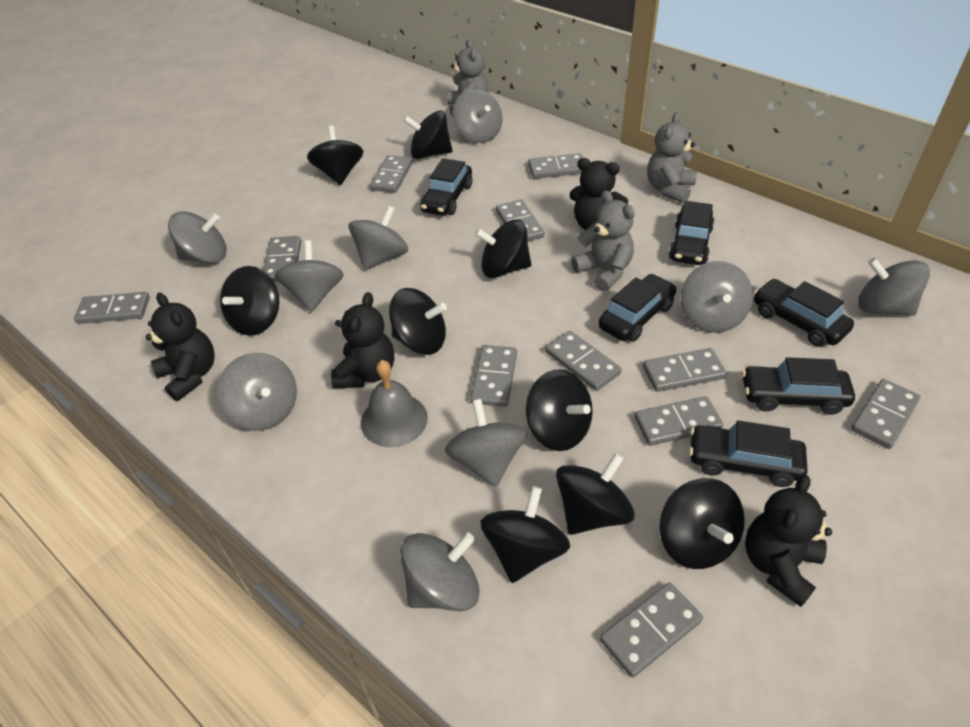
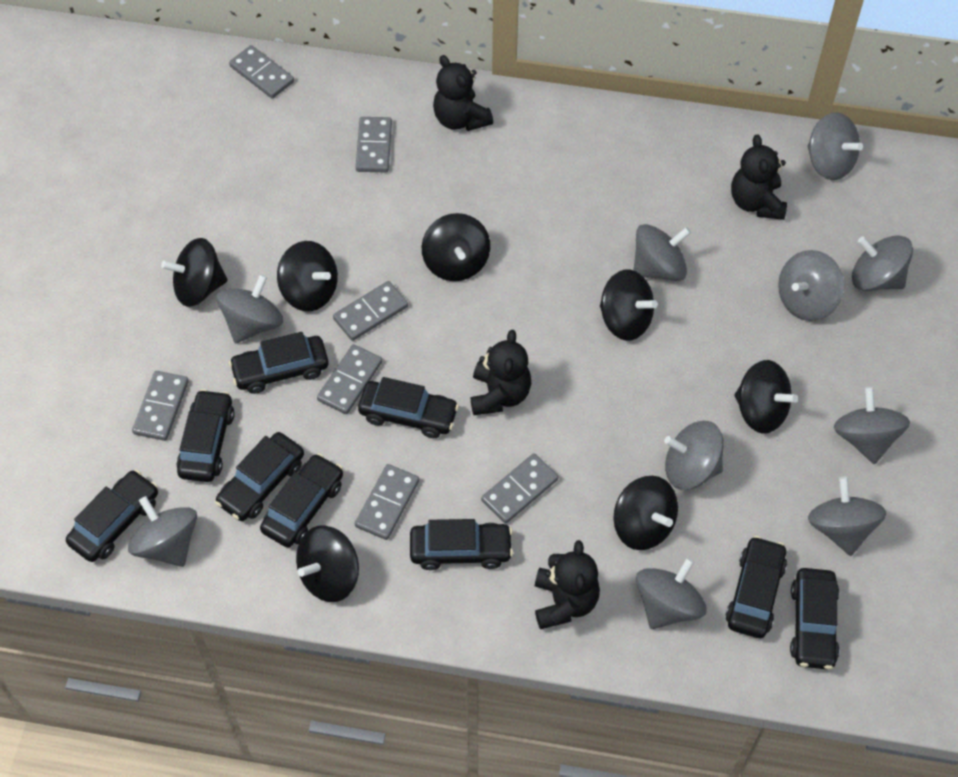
black car: 6 -> 9
black spinning top: 9 -> 7
grey bell: 1 -> 0
grey domino: 11 -> 7
grey spinning top: 9 -> 10
grey teddy bear: 3 -> 0

